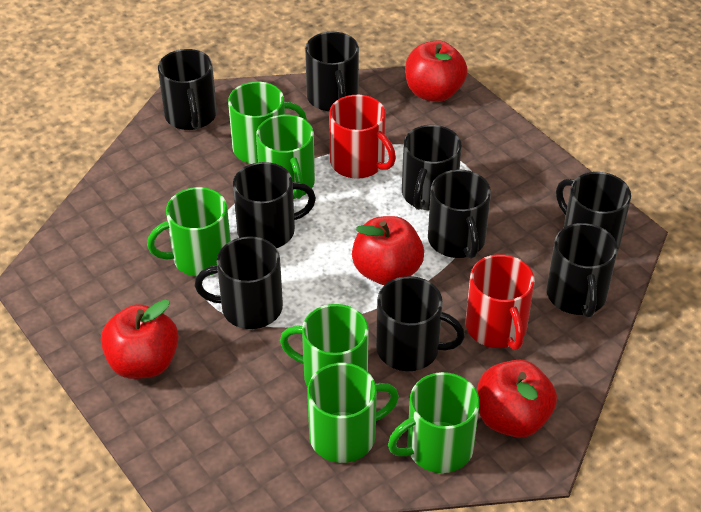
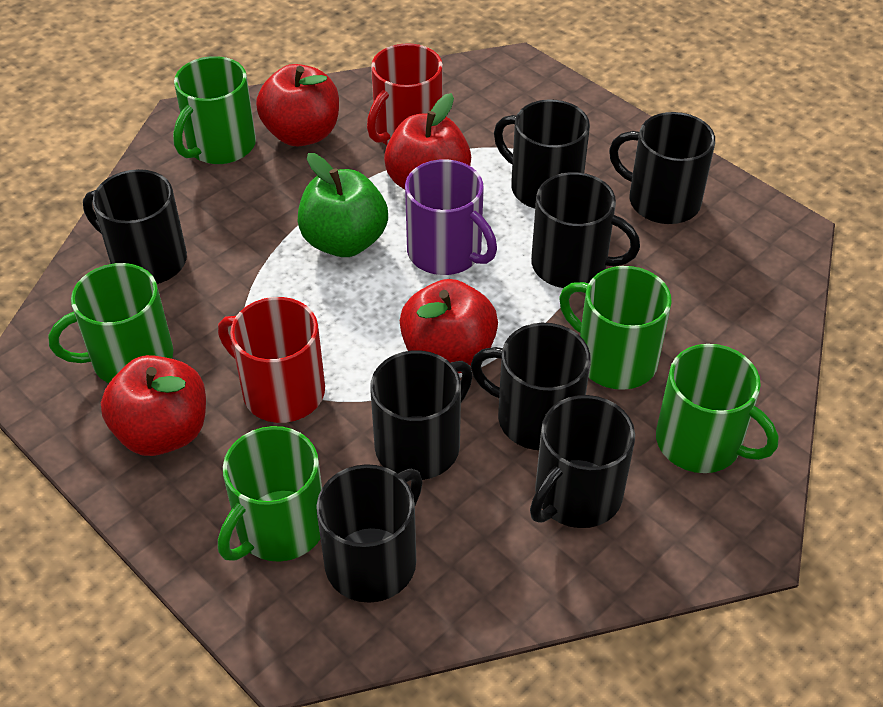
black mug: 9 -> 8
green apple: 0 -> 1
green mug: 6 -> 5
purple mug: 0 -> 1

